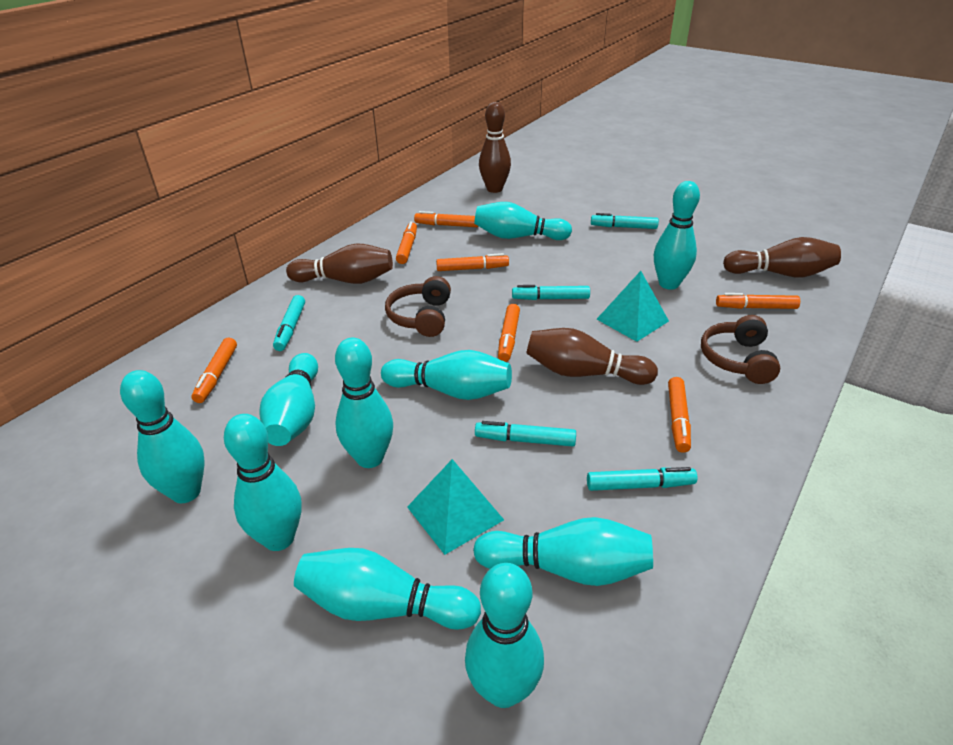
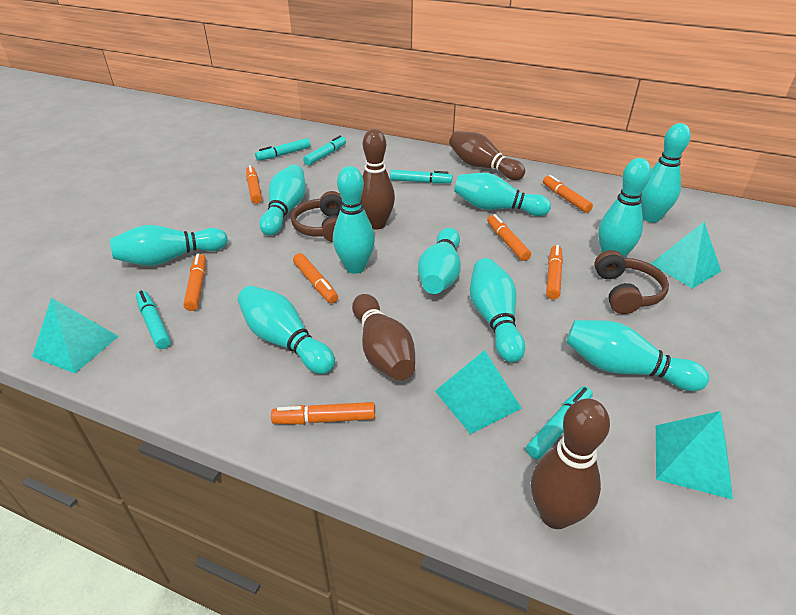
turquoise pyramid: 2 -> 4

